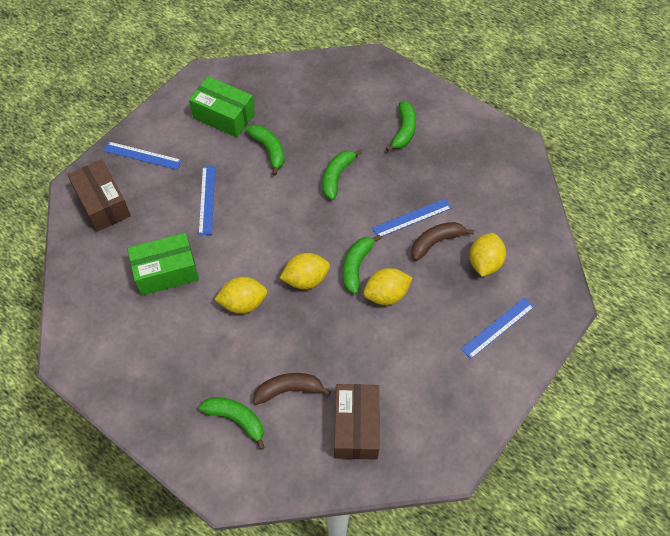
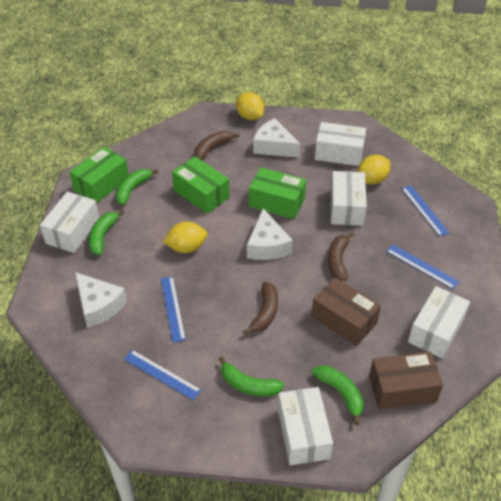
brown banana: 2 -> 3
green banana: 5 -> 4
green box: 2 -> 3
white box: 0 -> 5
white cheese: 0 -> 3
yellow lemon: 4 -> 3

